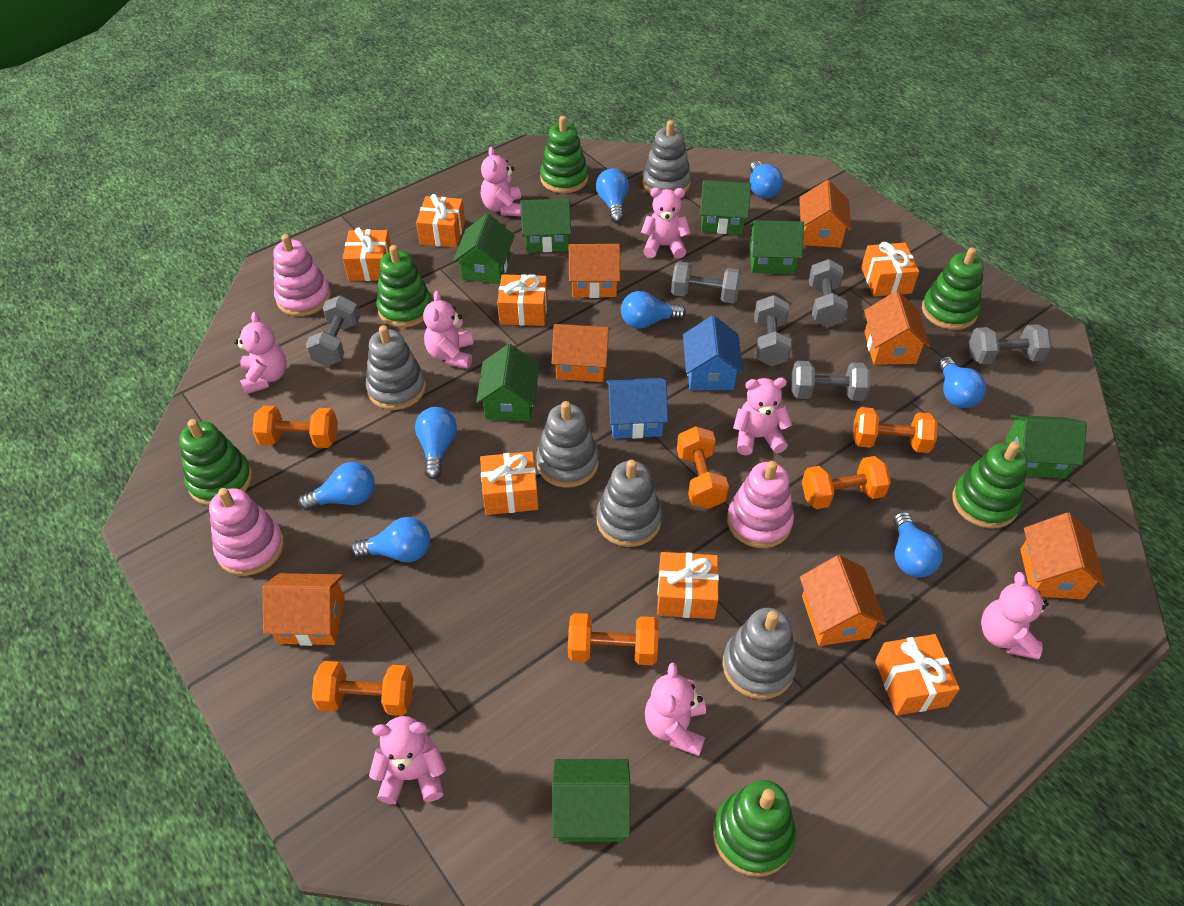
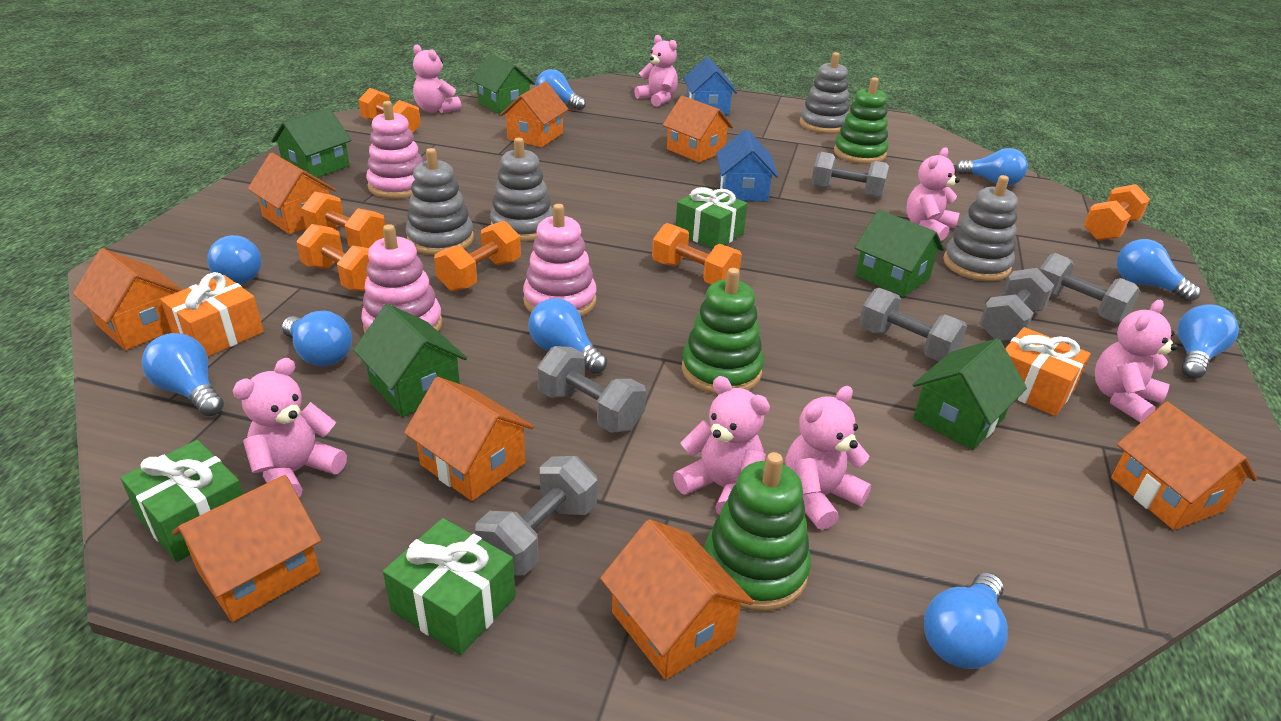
blue light bulb: 8 -> 9
green gift: 0 -> 3
green house: 7 -> 5
green stacking toy: 6 -> 3
grey stacking toy: 5 -> 4
orange gift: 7 -> 2
orange house: 7 -> 8
pink teddy bear: 8 -> 7

